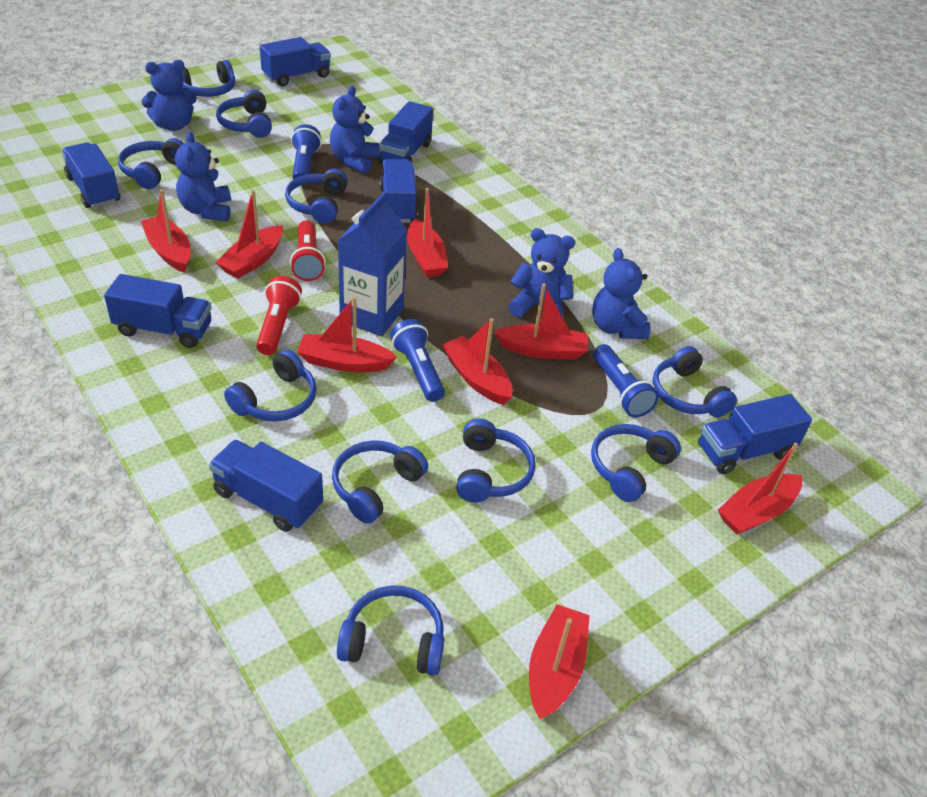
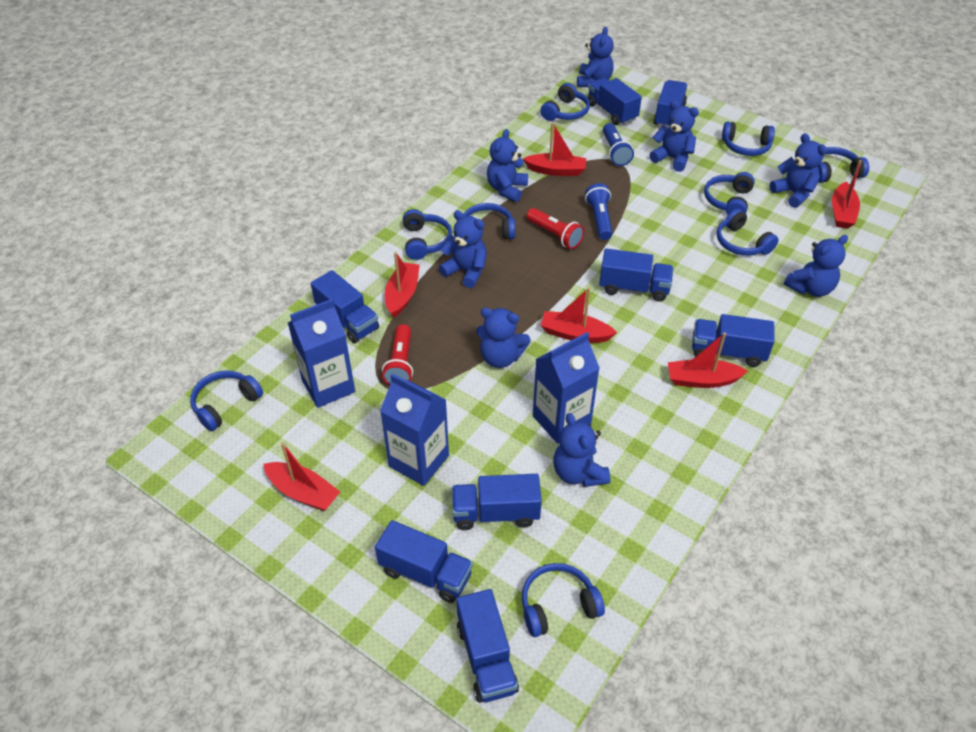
blue carton: 1 -> 3
blue flashlight: 3 -> 2
blue headphones: 10 -> 9
blue teddy bear: 5 -> 8
blue truck: 7 -> 8
red boat: 8 -> 6

